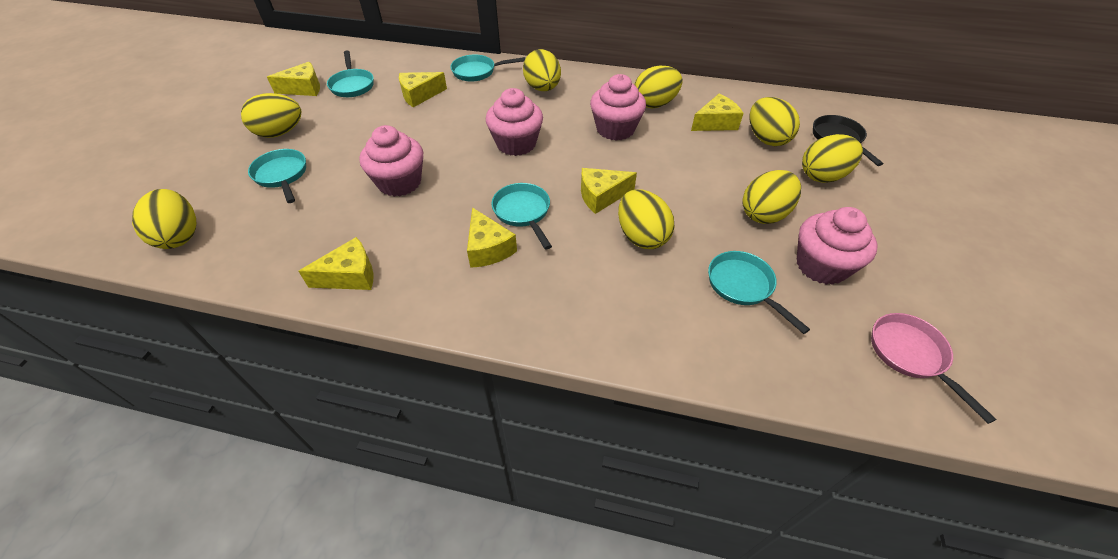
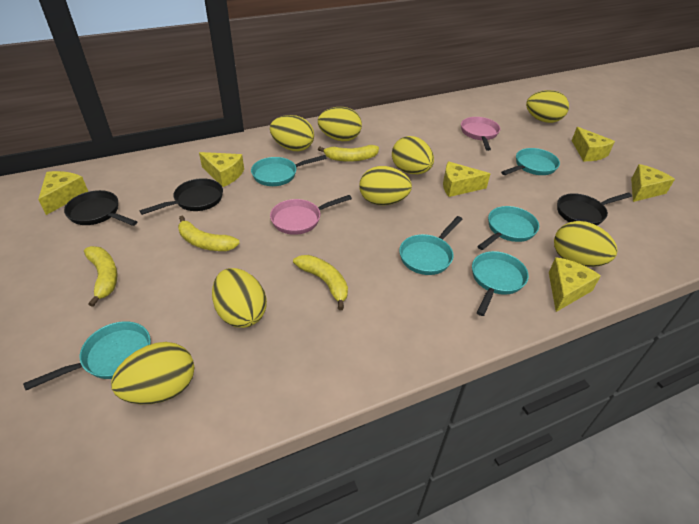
black pan: 1 -> 3
pink cupcake: 4 -> 0
pink pan: 1 -> 2
turquoise pan: 5 -> 6
yellow banana: 0 -> 4

